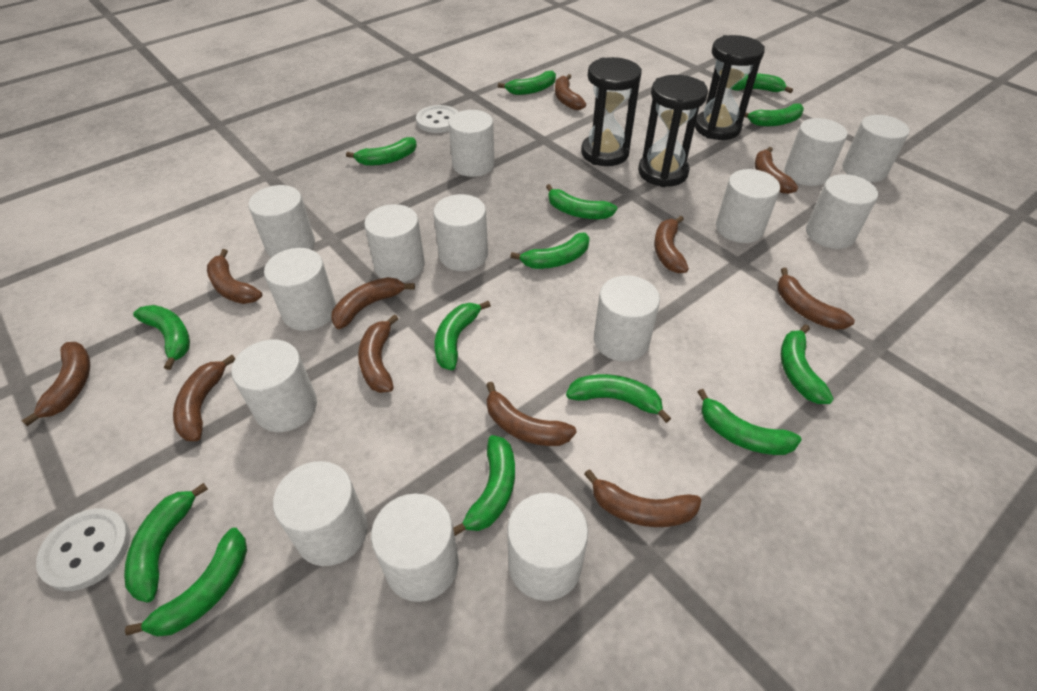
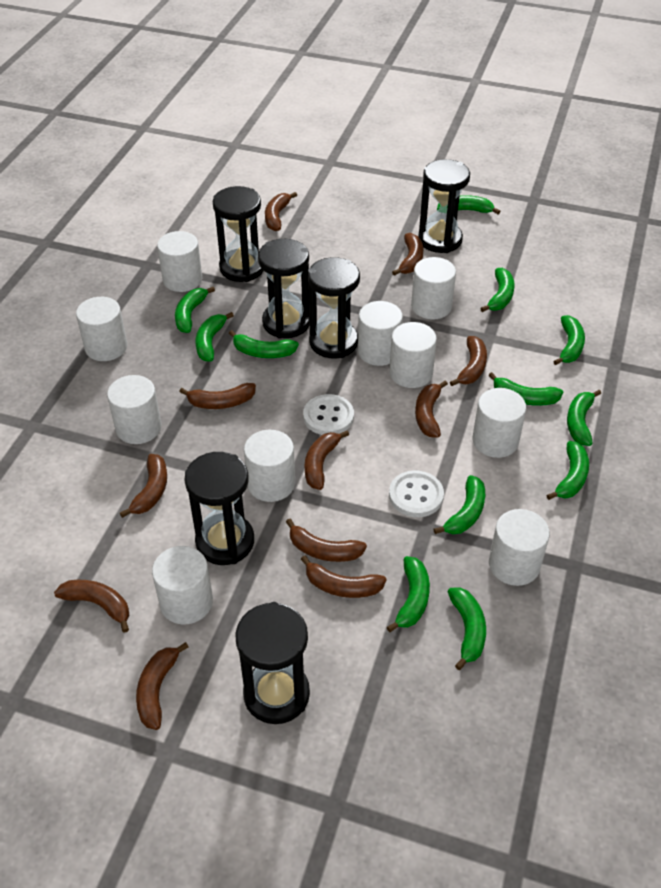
black hourglass: 3 -> 6
green banana: 14 -> 12
white cylinder: 14 -> 10

